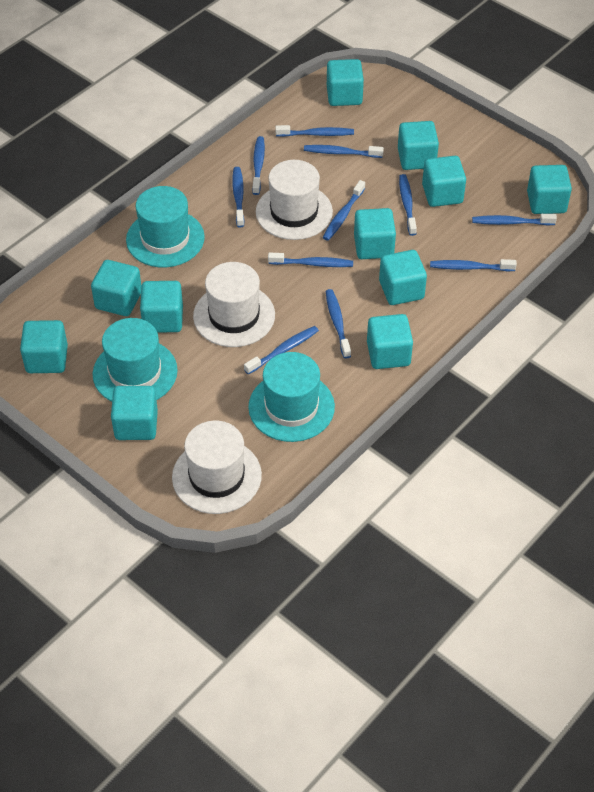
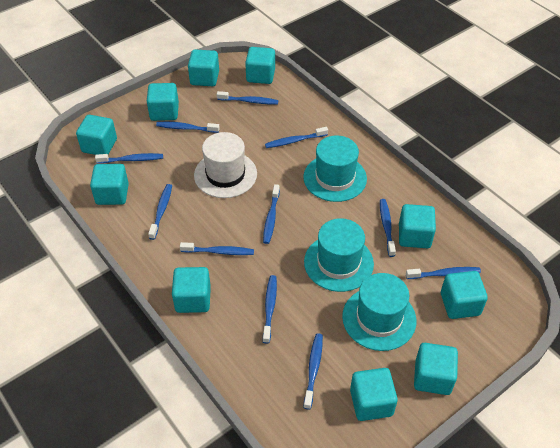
turquoise cube: 11 -> 10
white hat: 3 -> 1

